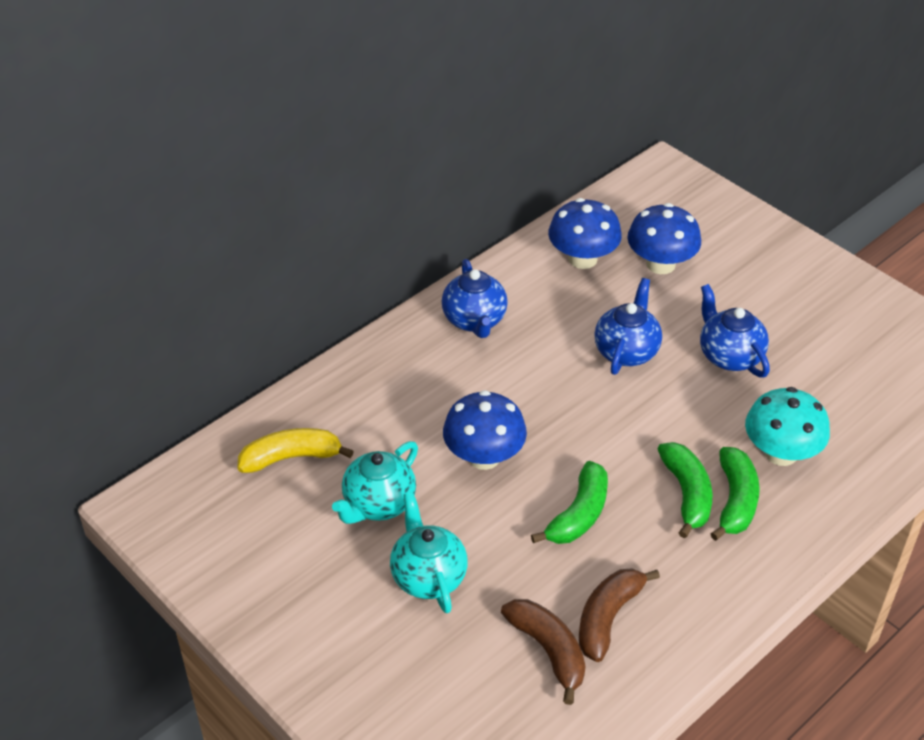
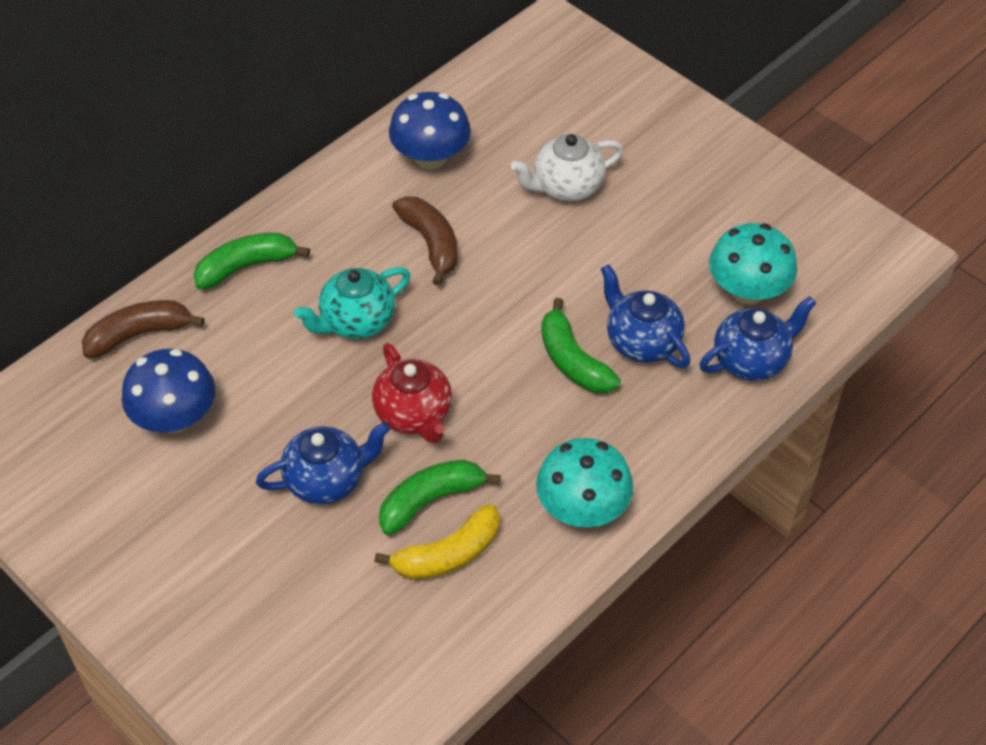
blue mushroom: 3 -> 2
red teapot: 0 -> 1
turquoise mushroom: 1 -> 2
turquoise teapot: 2 -> 1
white teapot: 0 -> 1

